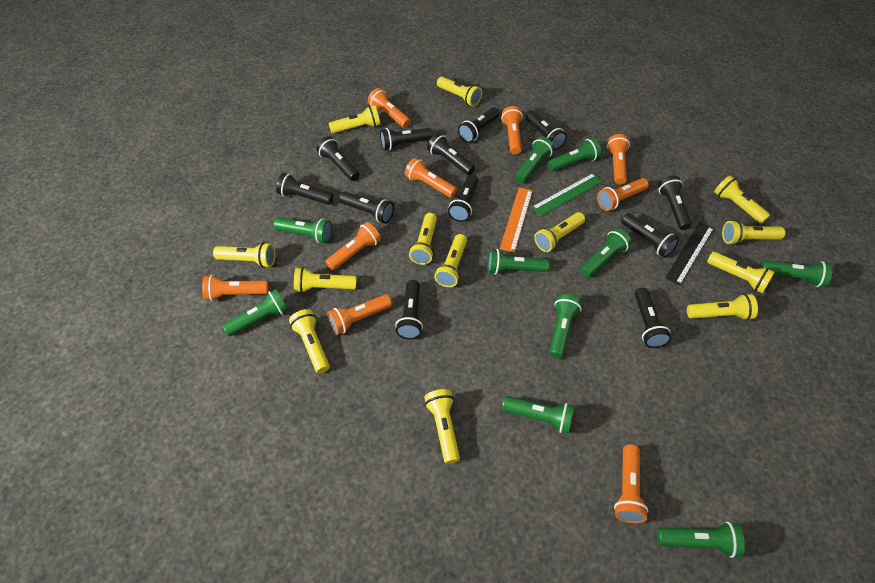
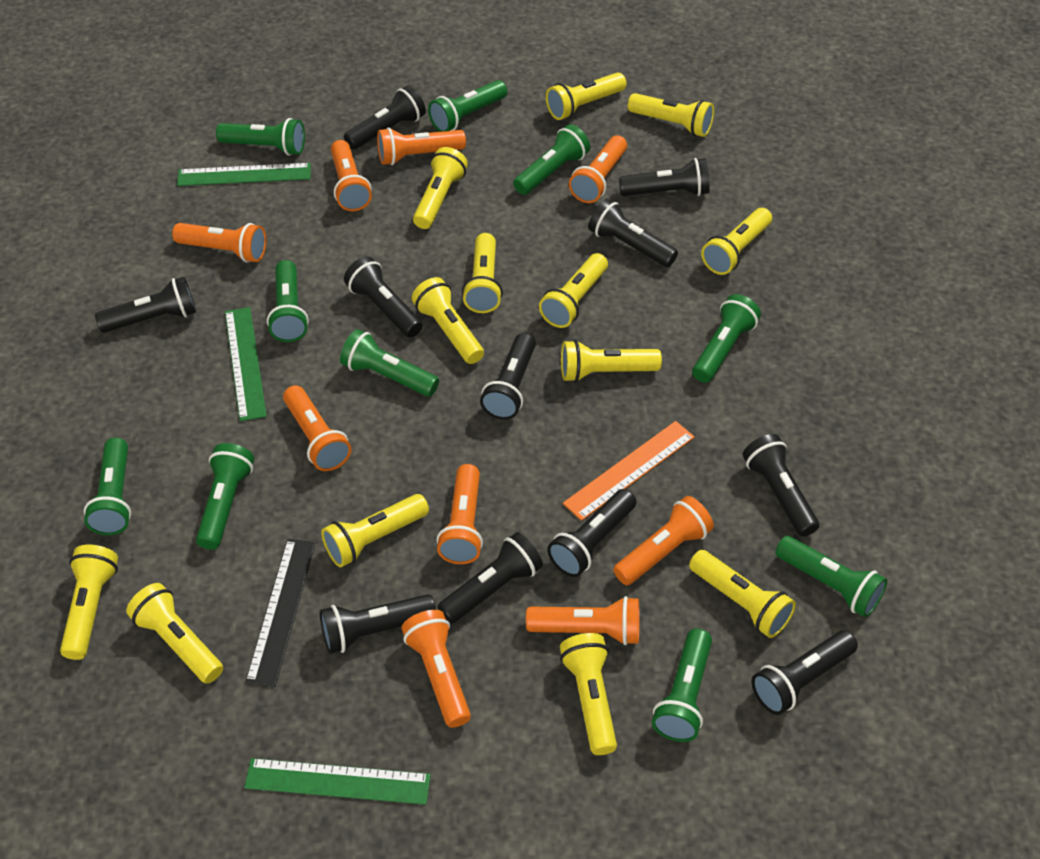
black flashlight: 12 -> 11
green ruler: 1 -> 3

